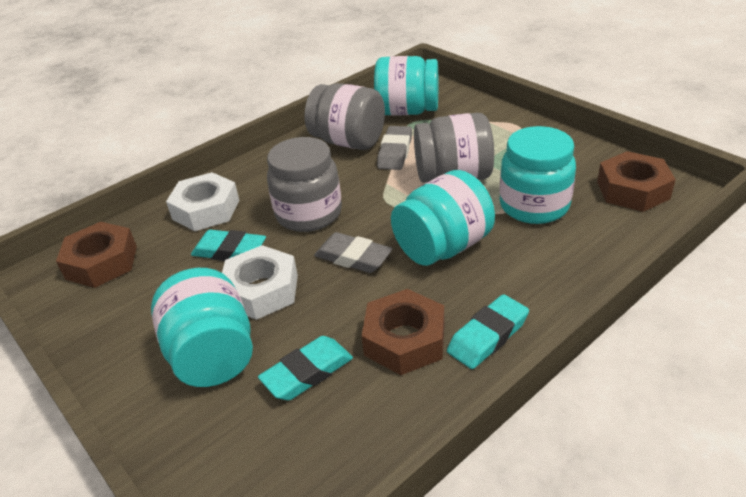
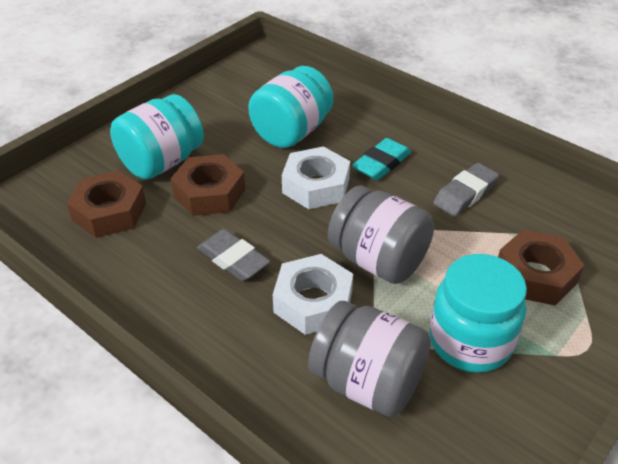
grey jar: 3 -> 2
turquoise eraser: 3 -> 1
turquoise jar: 4 -> 3

